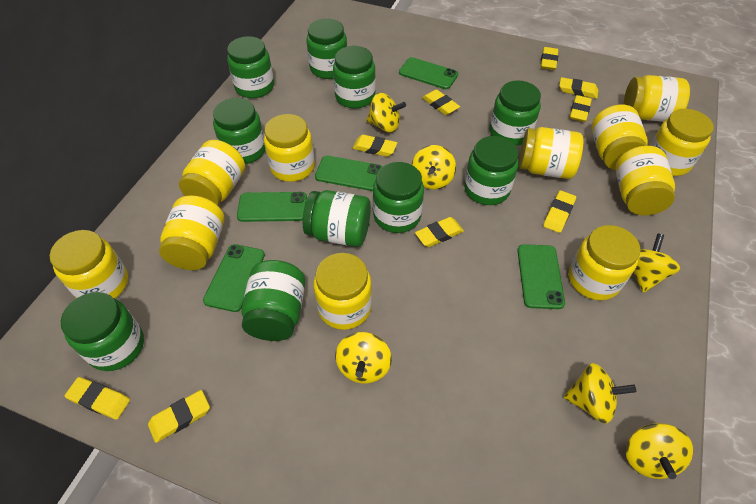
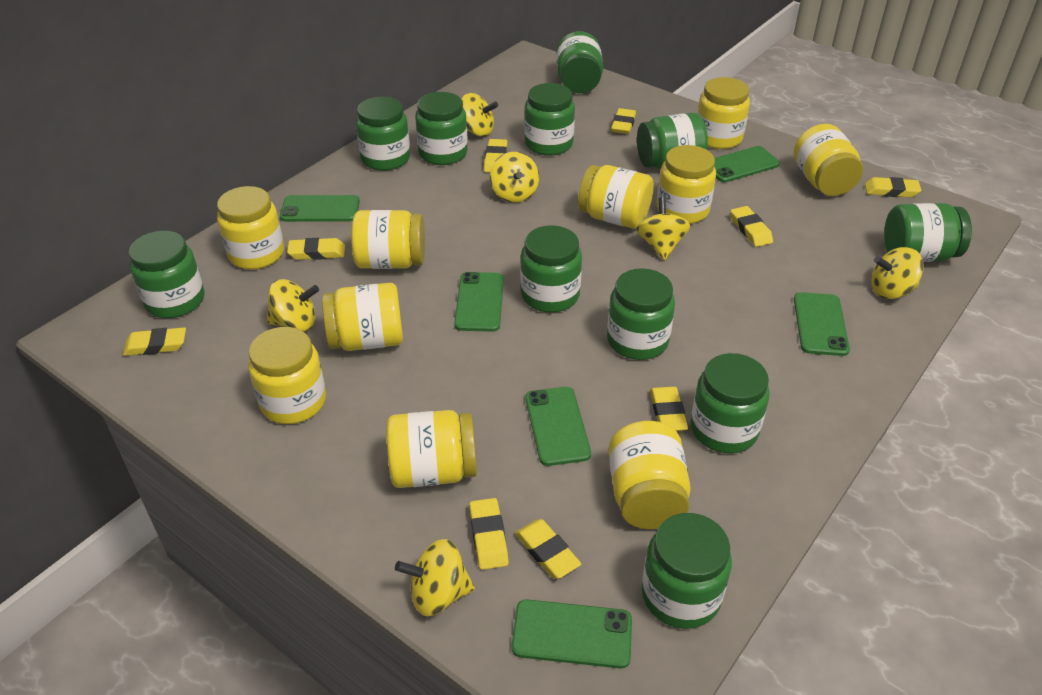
green jar: 10 -> 11
green phone: 5 -> 6
yellow jar: 11 -> 10

